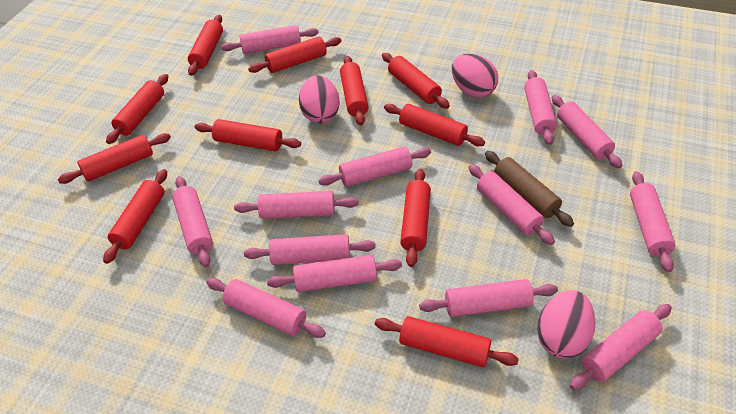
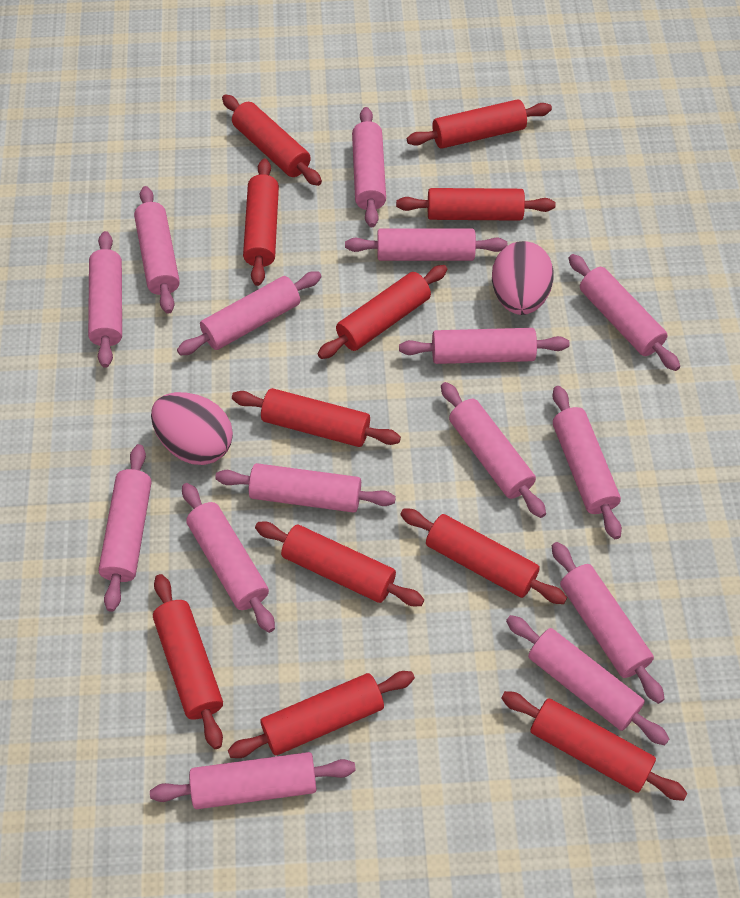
brown rolling pin: 1 -> 0
pink egg: 3 -> 2
pink rolling pin: 13 -> 15

